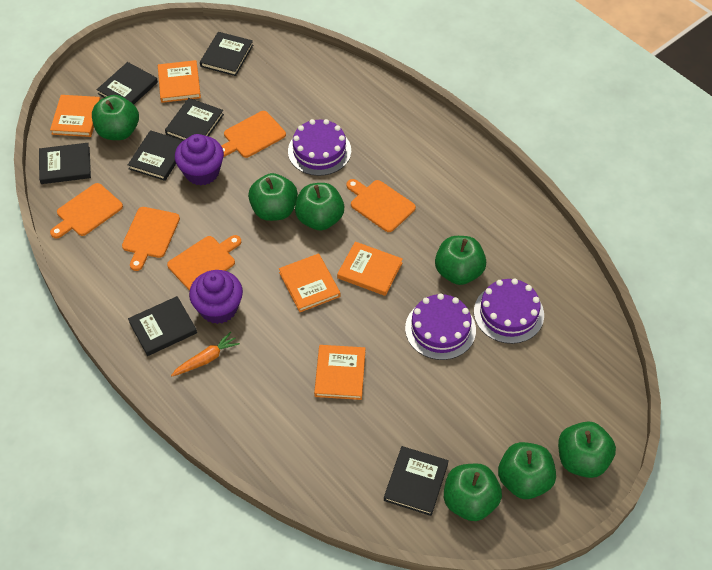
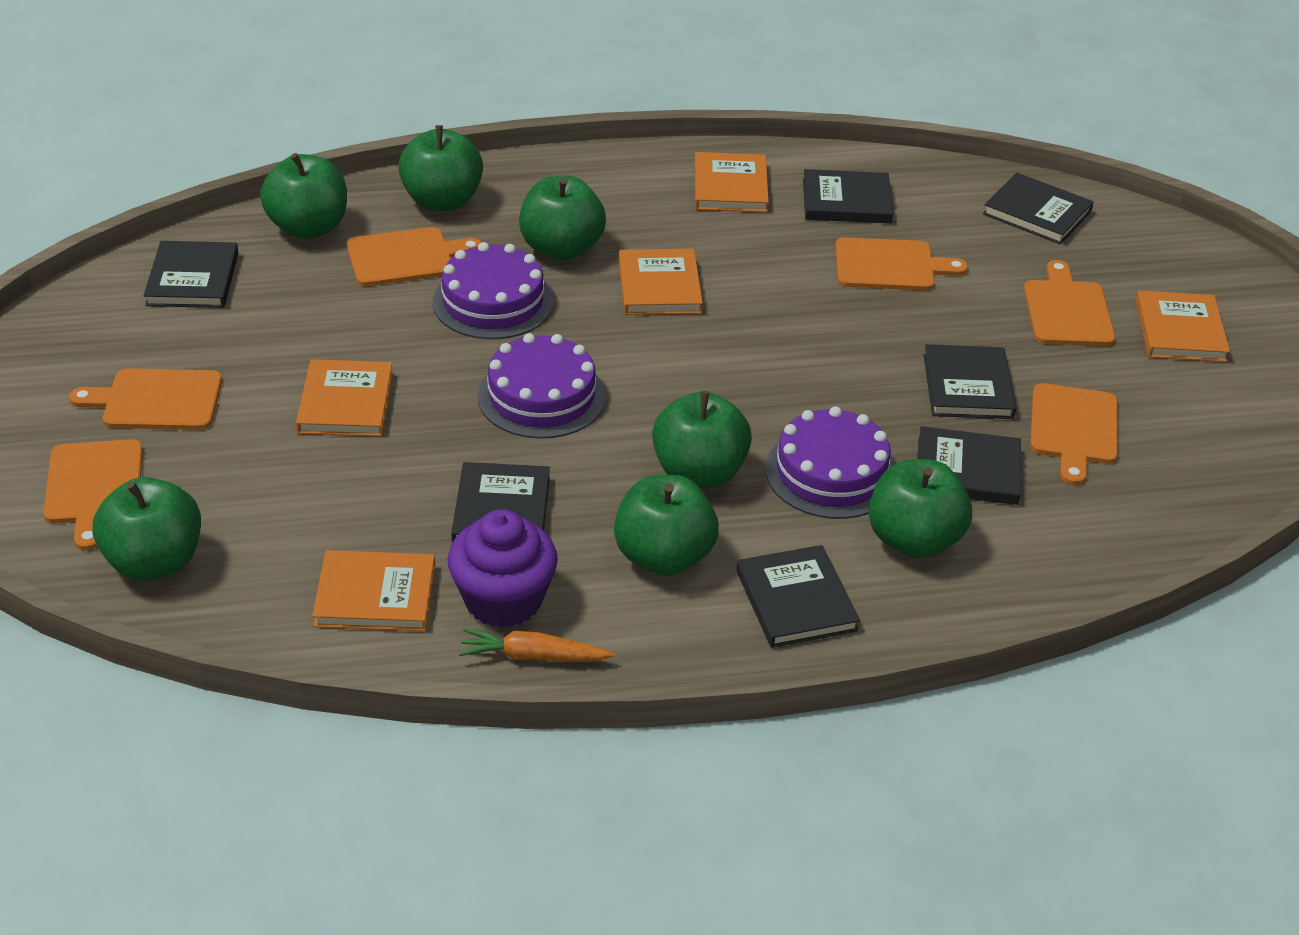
orange cutting board: 5 -> 6
purple cupcake: 2 -> 1

